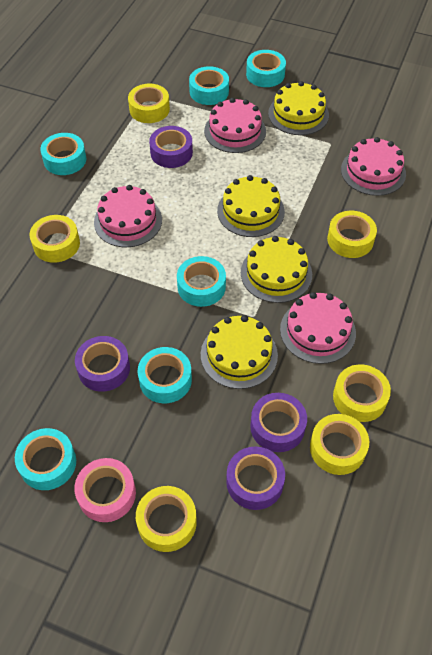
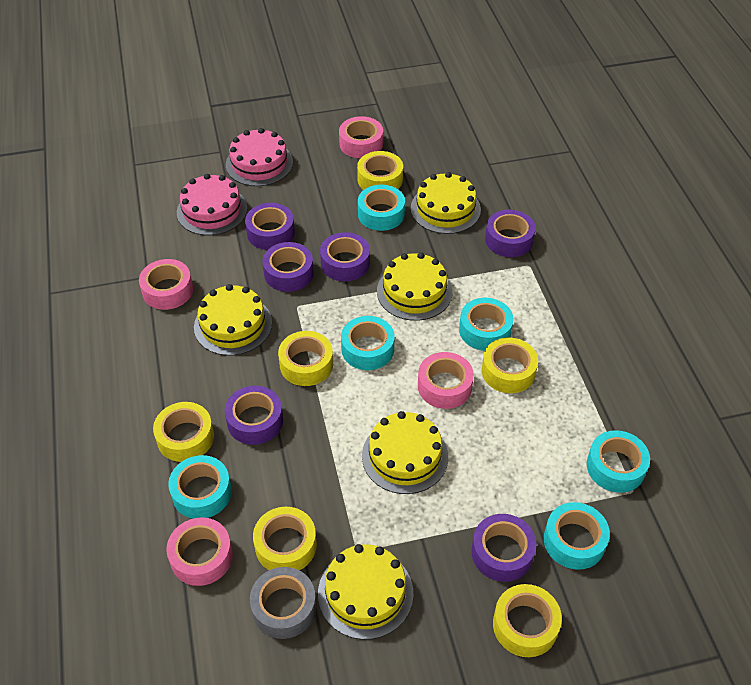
grey tape: 0 -> 1
pink cake: 4 -> 2
pink tape: 1 -> 4
purple tape: 4 -> 6
yellow cake: 4 -> 5

